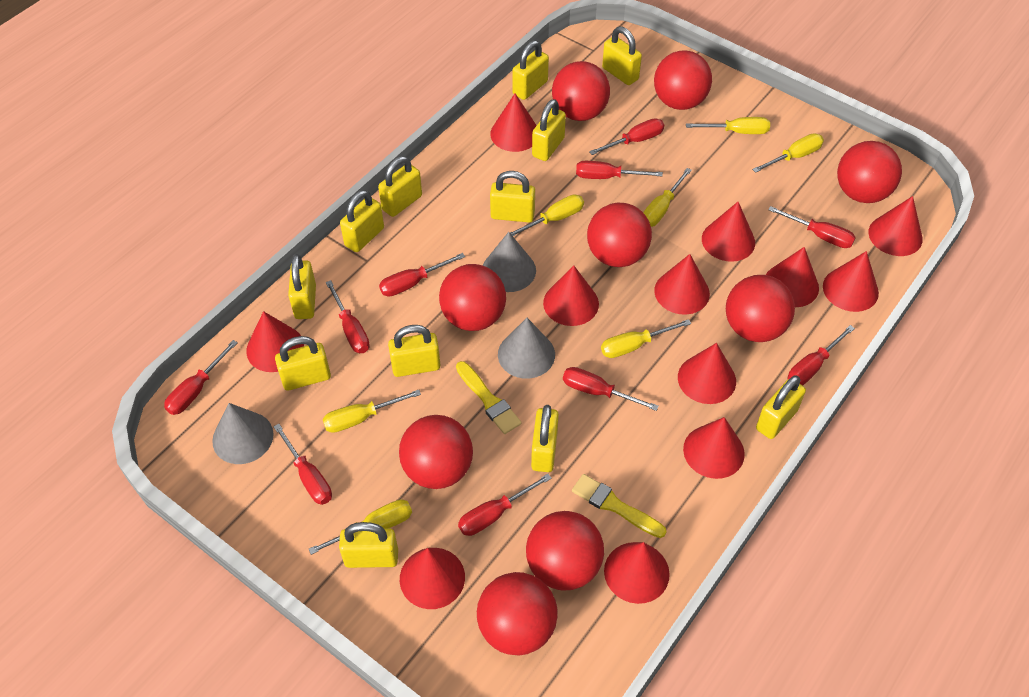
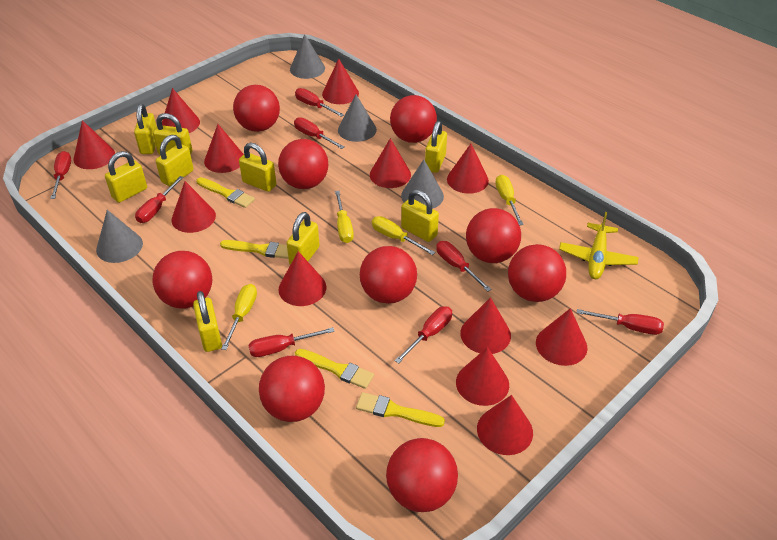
grey cone: 3 -> 4
red screwdriver: 10 -> 8
yellow brush: 2 -> 4
yellow padlock: 12 -> 9
yellow plane: 0 -> 1
yellow screwdriver: 7 -> 4

